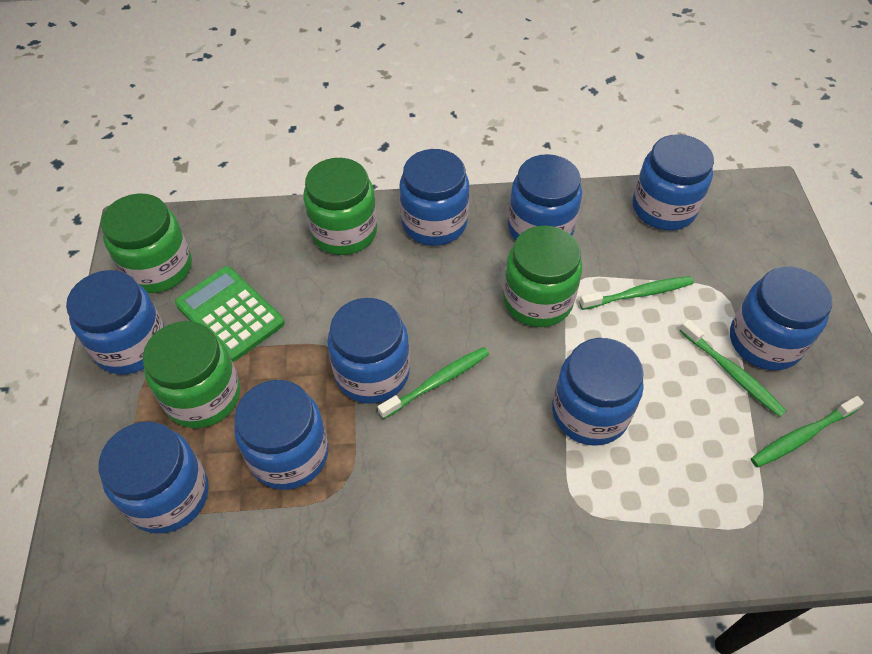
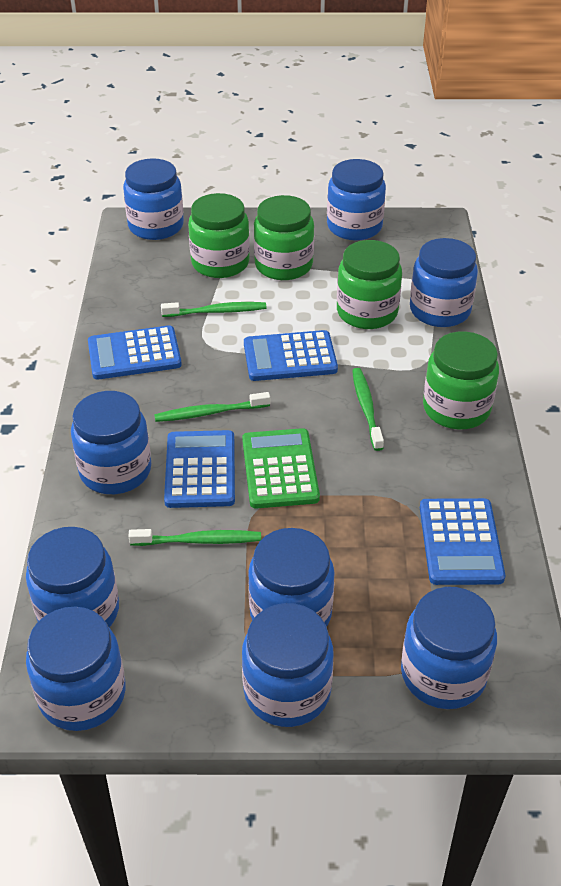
blue calculator: 0 -> 4

